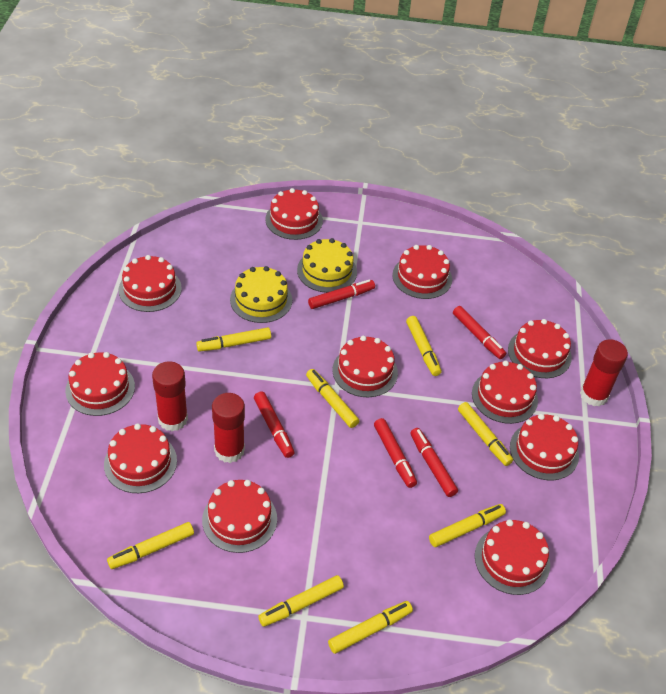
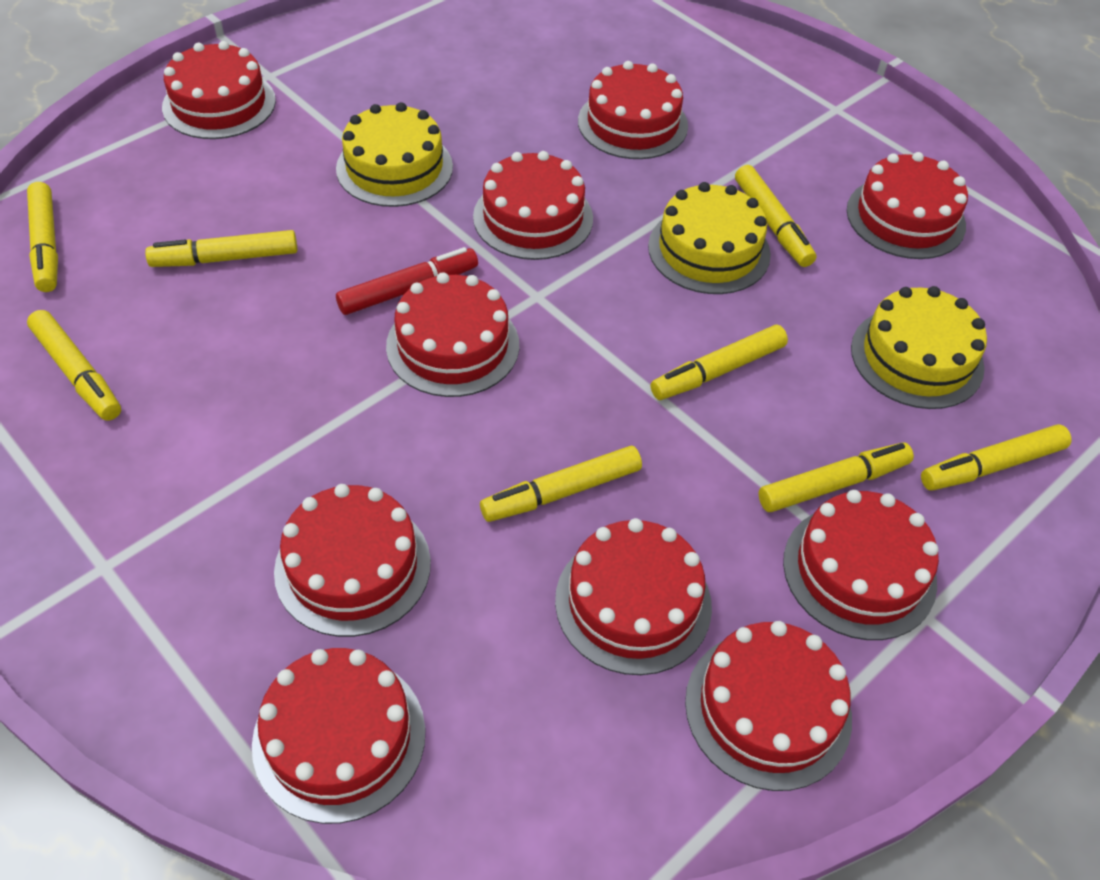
red cake: 11 -> 10
red glue stick: 3 -> 0
red marker: 5 -> 1
yellow cake: 2 -> 3

